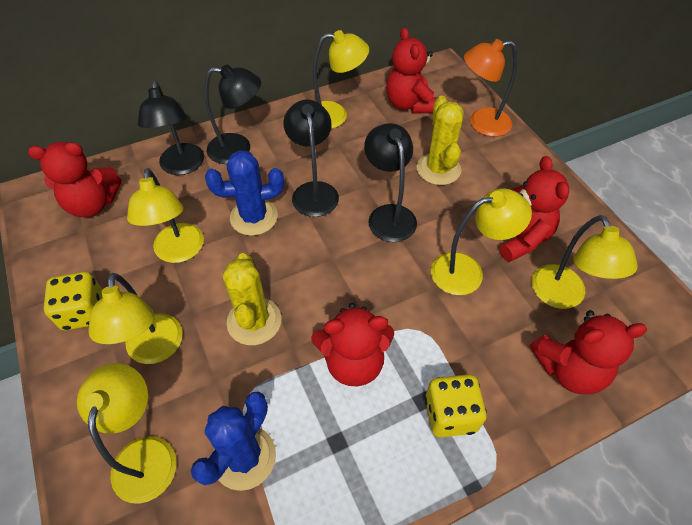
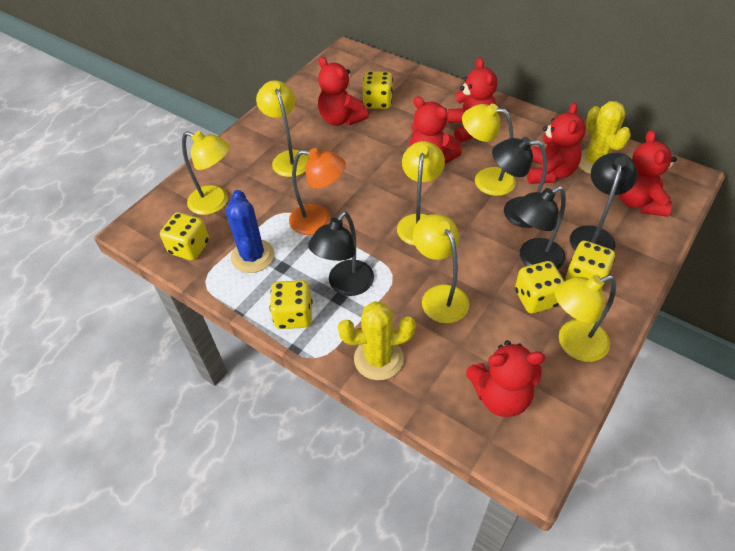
blue cactus: 2 -> 1
red teddy bear: 5 -> 6
yellow dice: 2 -> 5

